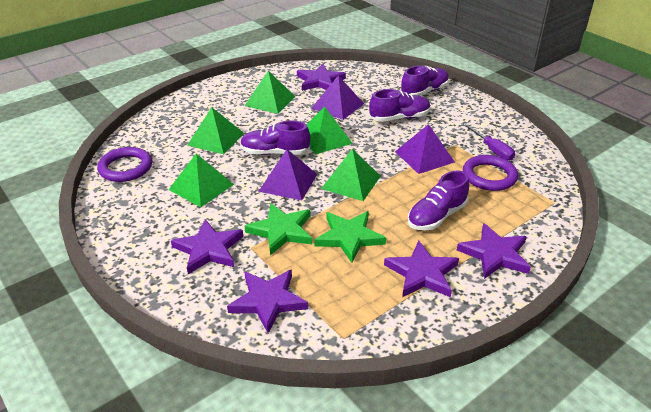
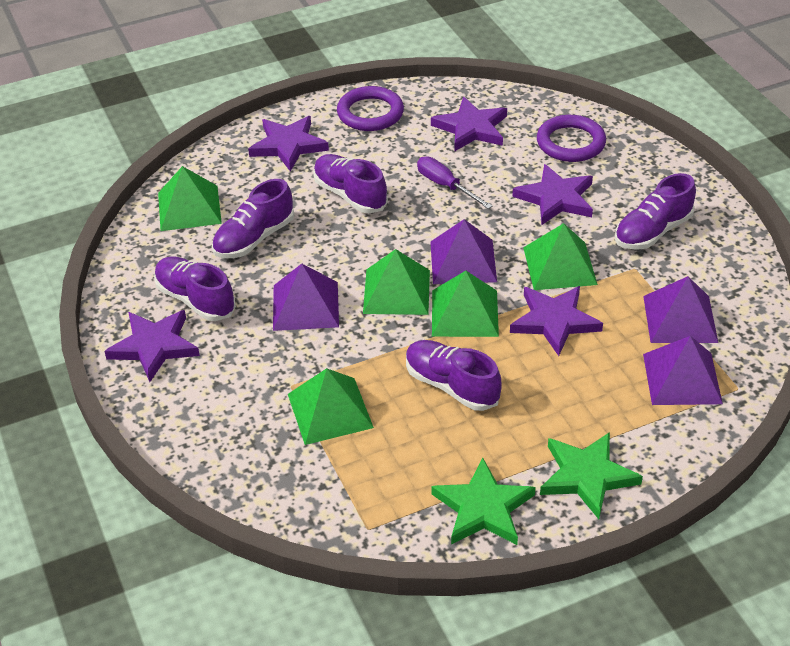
purple pyramid: 3 -> 4
purple shoe: 4 -> 5

